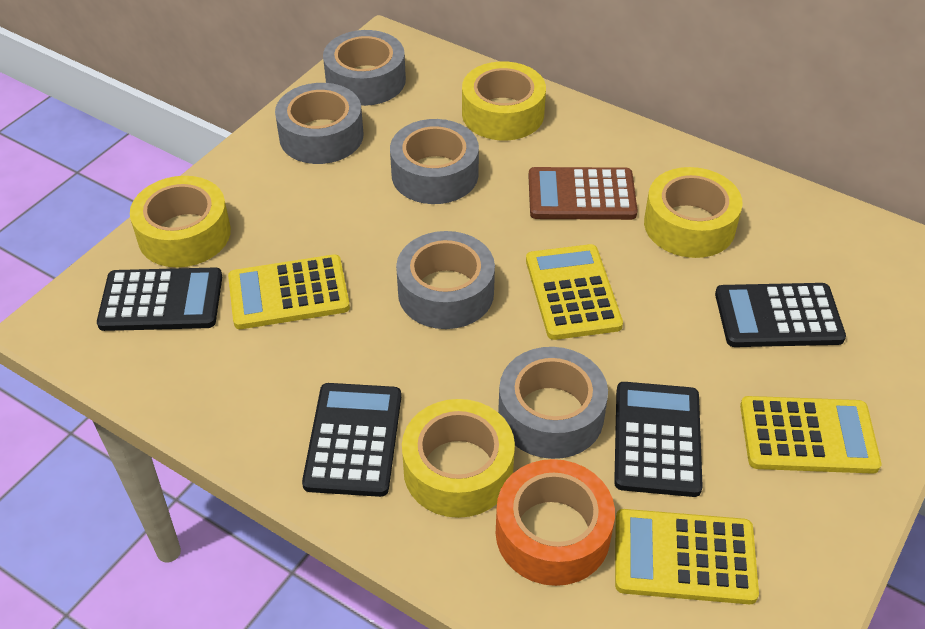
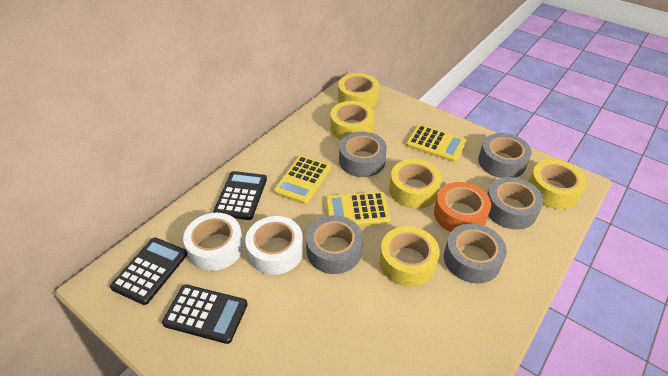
black calculator: 4 -> 3
brown calculator: 1 -> 0
white tape: 0 -> 2
yellow calculator: 4 -> 3
yellow tape: 4 -> 5

